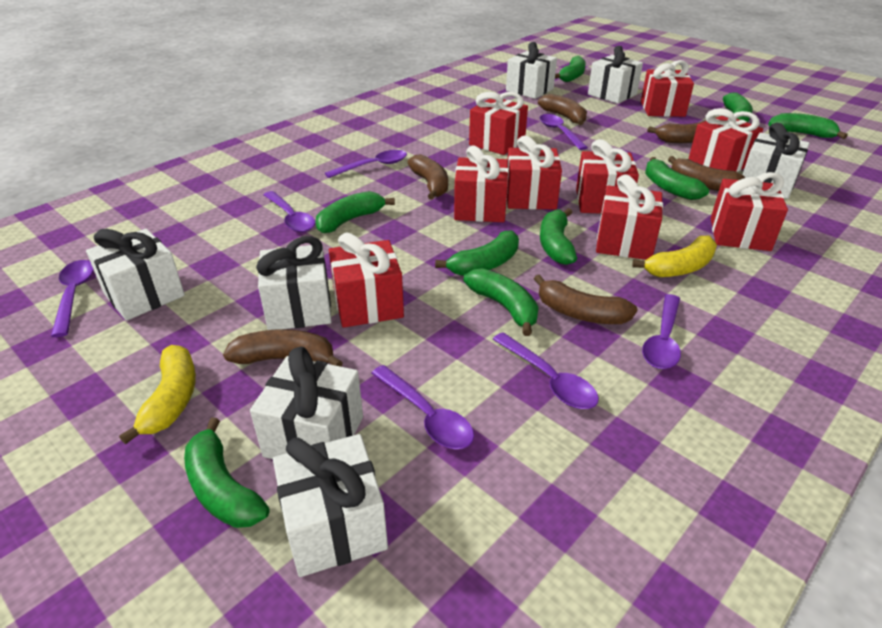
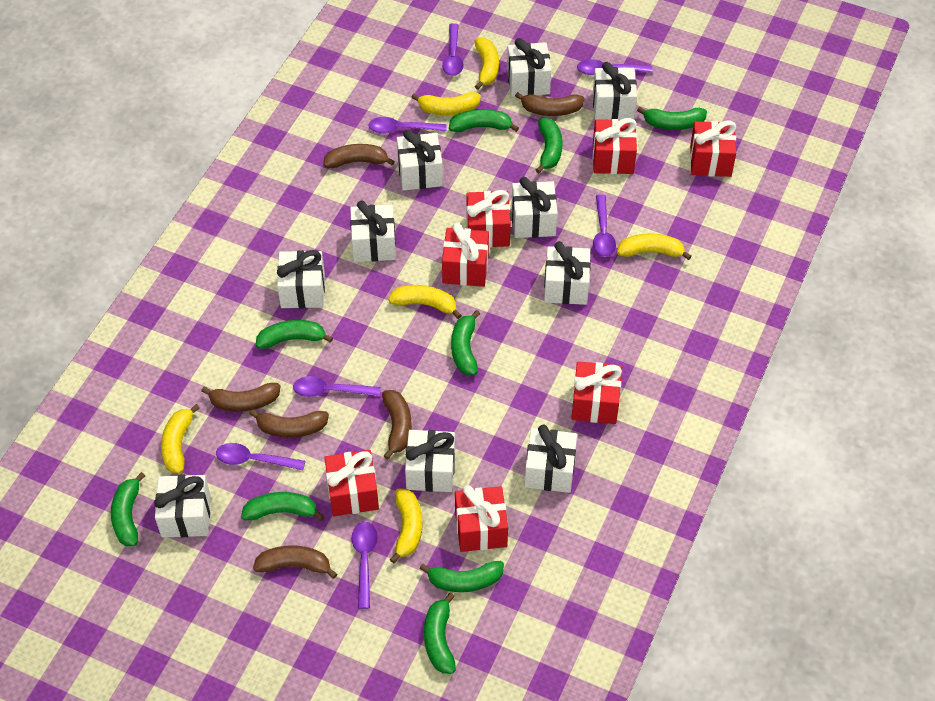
red gift: 9 -> 7
white gift: 7 -> 10
yellow banana: 2 -> 6

